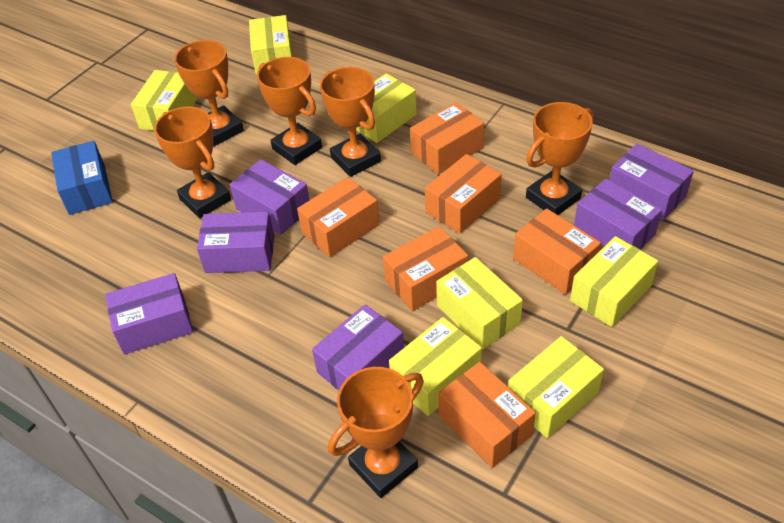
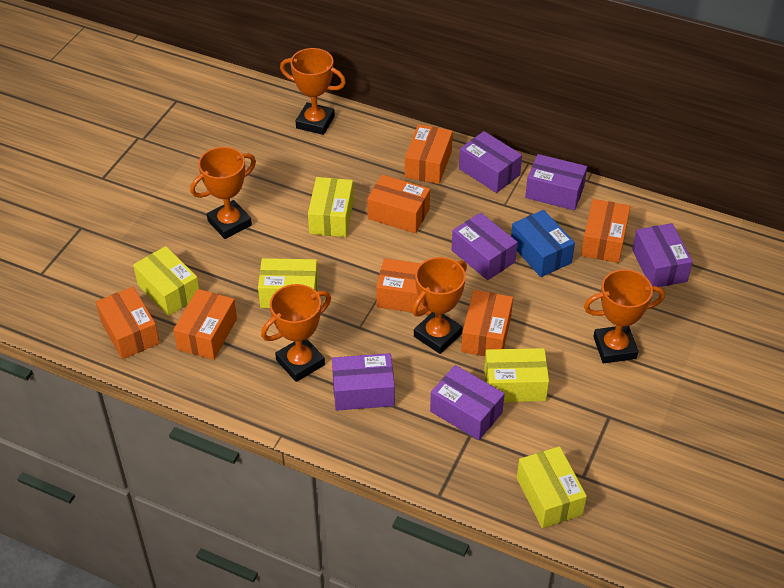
orange box: 6 -> 7
orange trophy: 6 -> 5
yellow box: 7 -> 5

